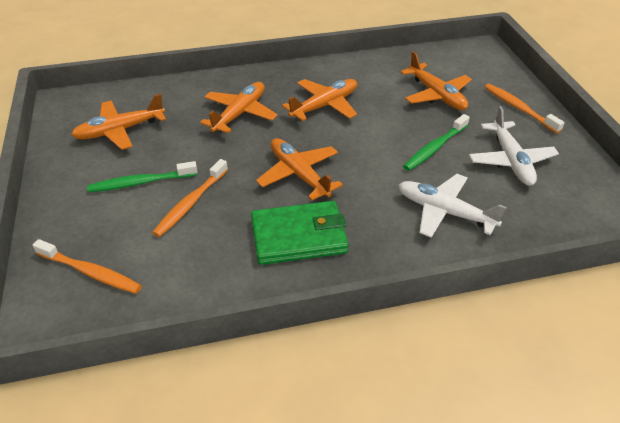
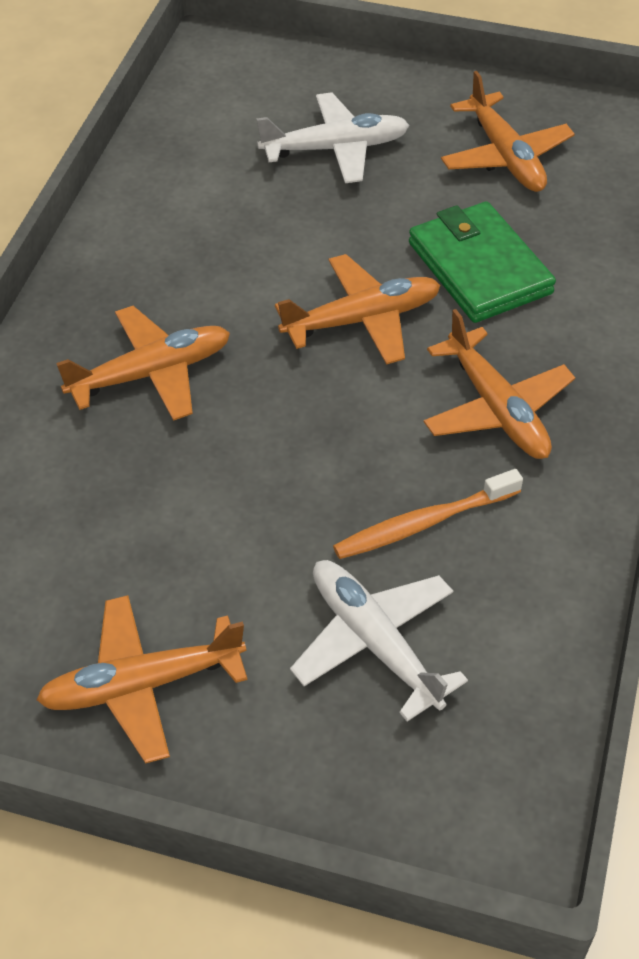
green toothbrush: 2 -> 0
orange toothbrush: 3 -> 1

